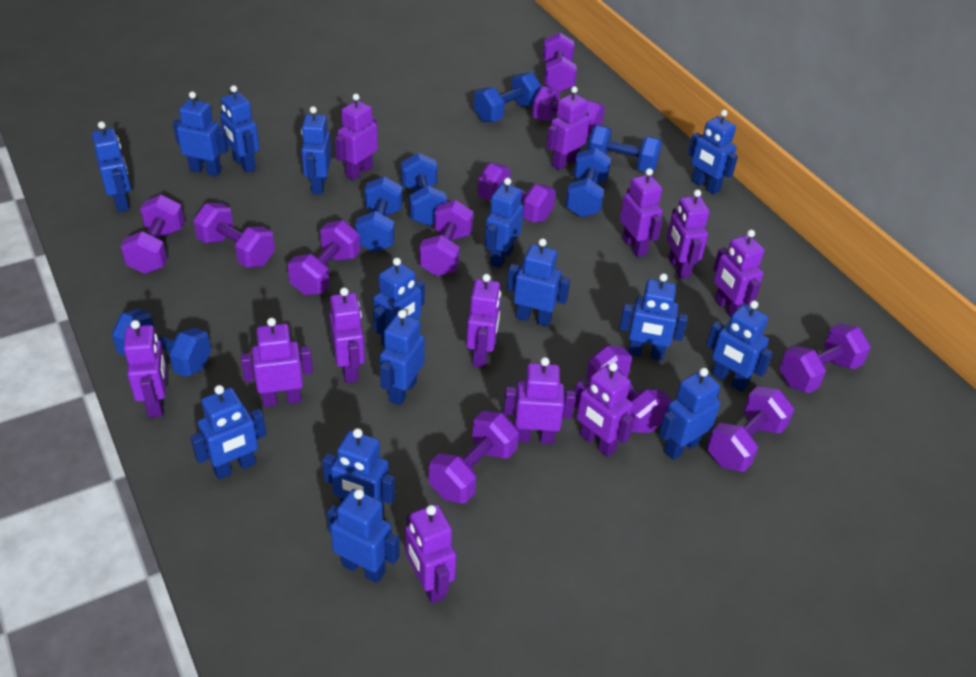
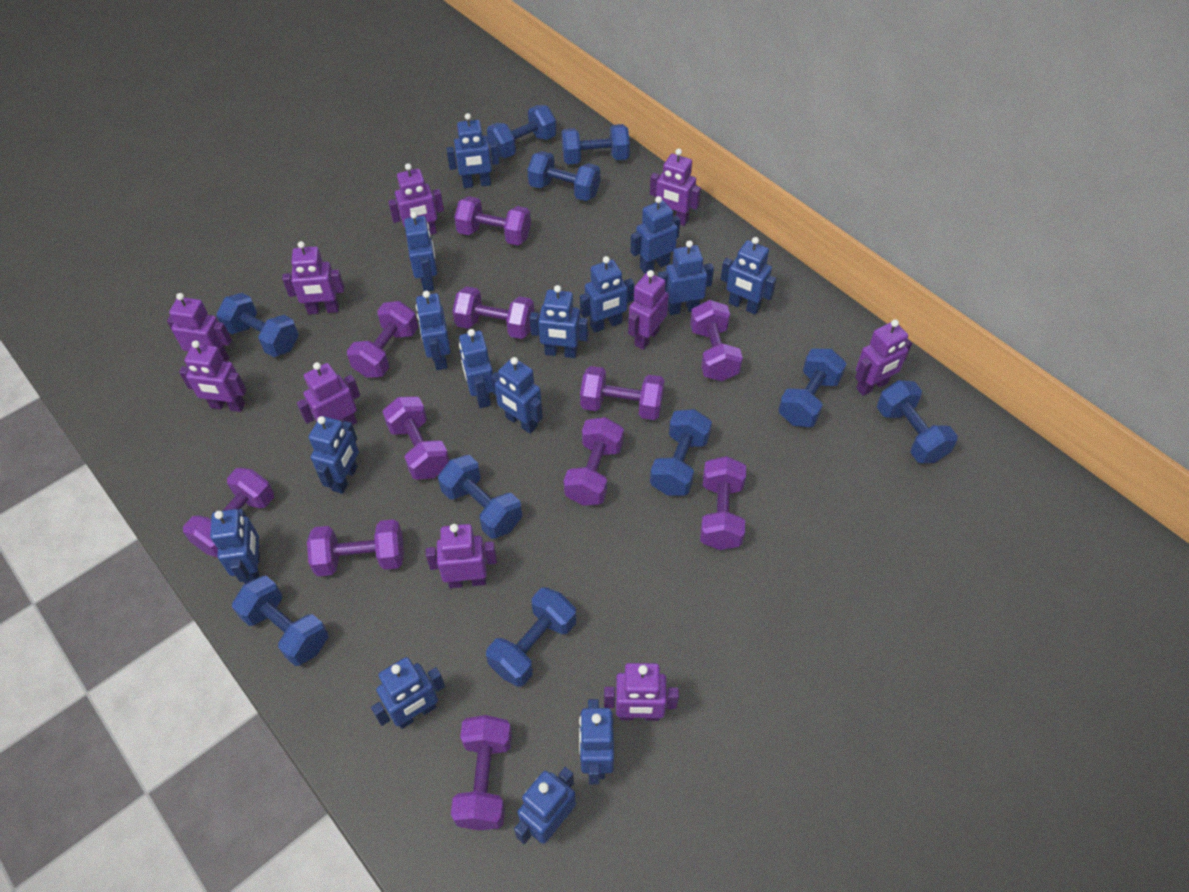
blue dumbbell: 6 -> 10
purple robot: 12 -> 10

